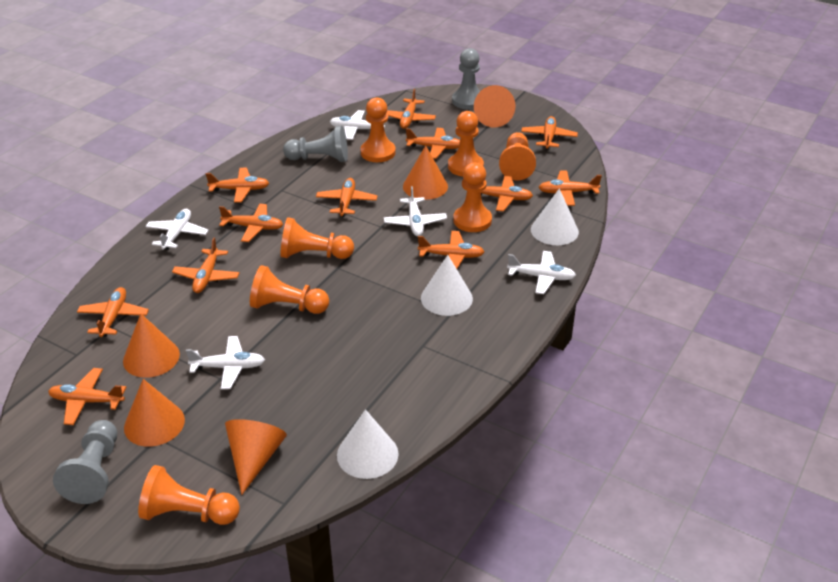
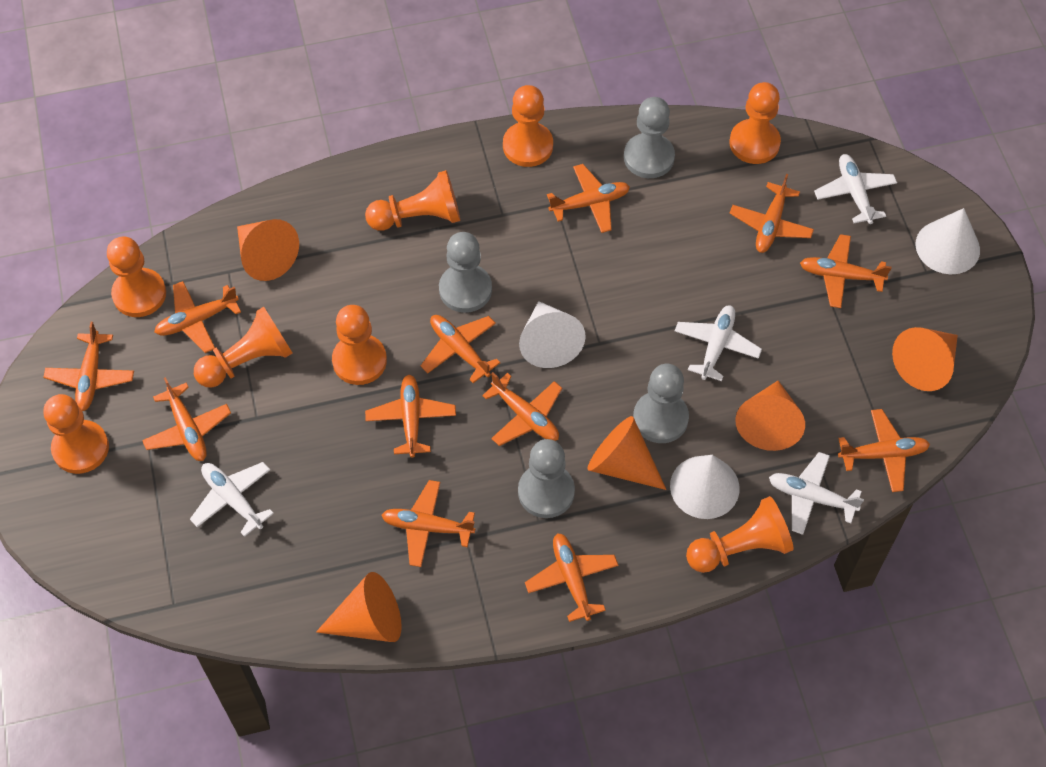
grey pawn: 3 -> 4
orange pawn: 7 -> 8
white plane: 5 -> 4

